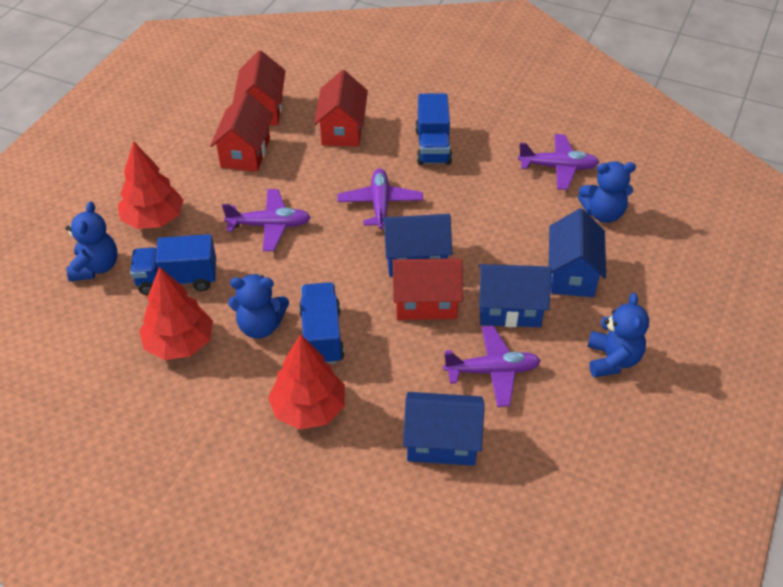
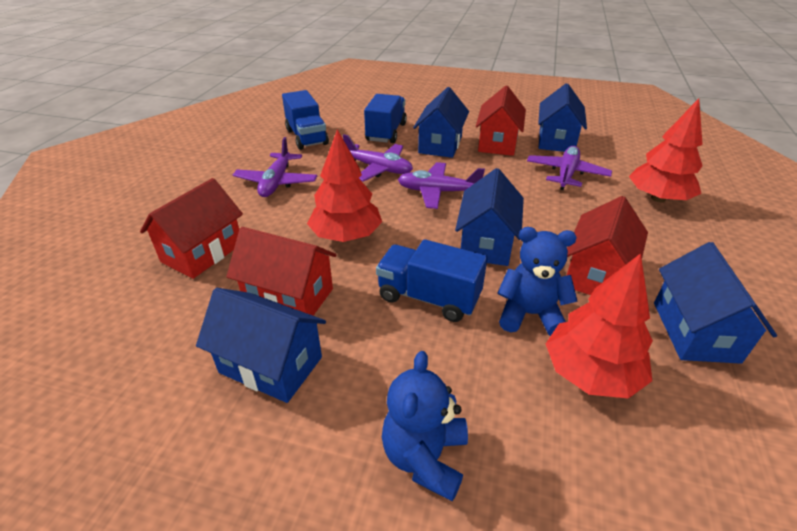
blue house: 4 -> 5
blue teddy bear: 4 -> 2

